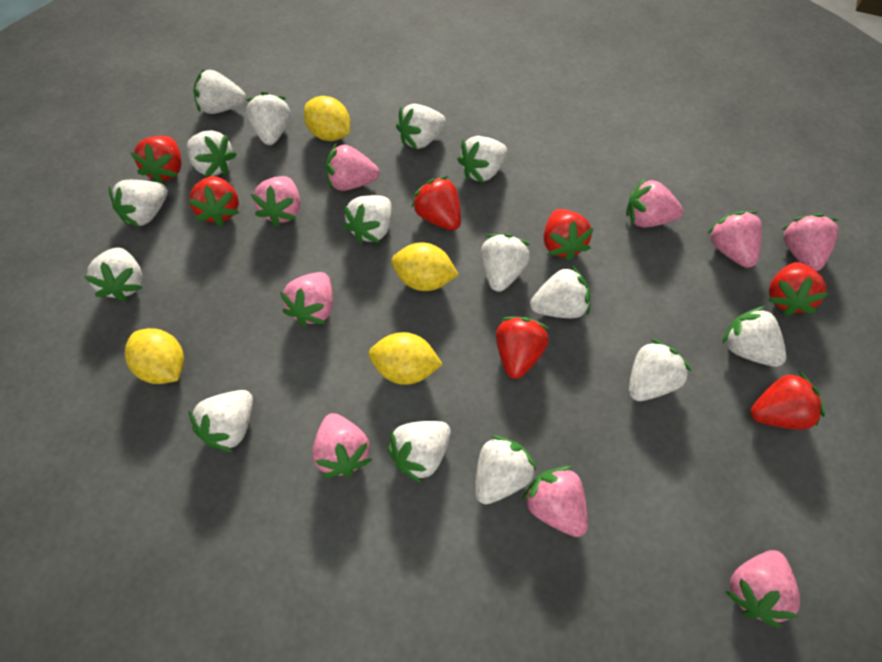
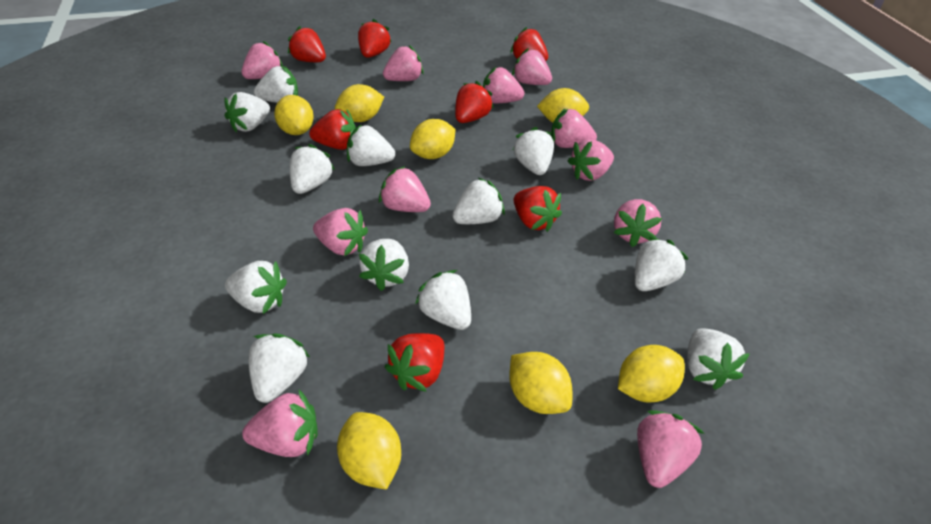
pink strawberry: 9 -> 11
white strawberry: 15 -> 12
yellow lemon: 4 -> 7

